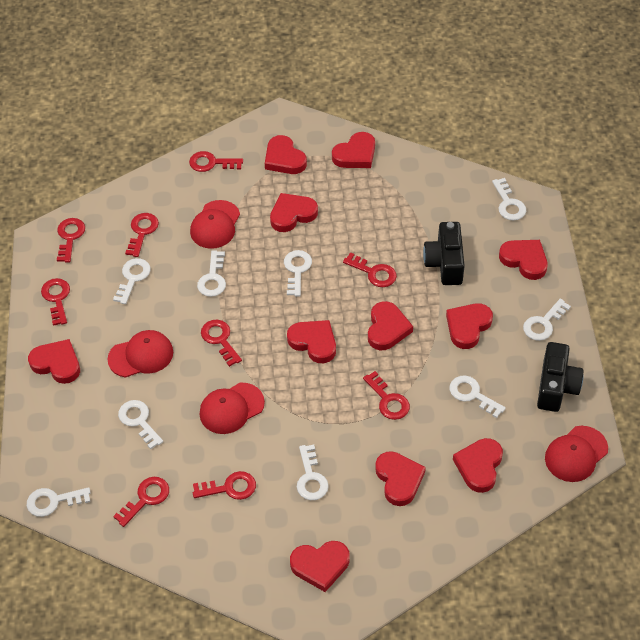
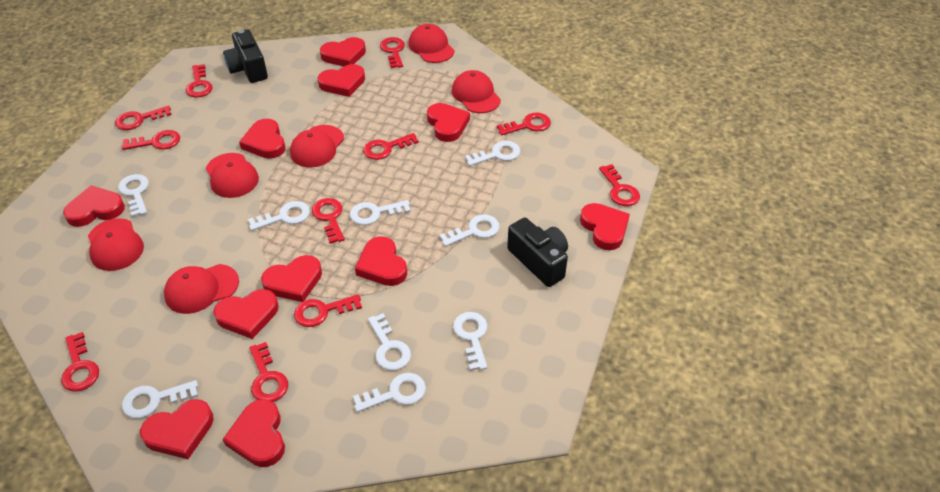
red cap: 4 -> 6
red key: 9 -> 11

